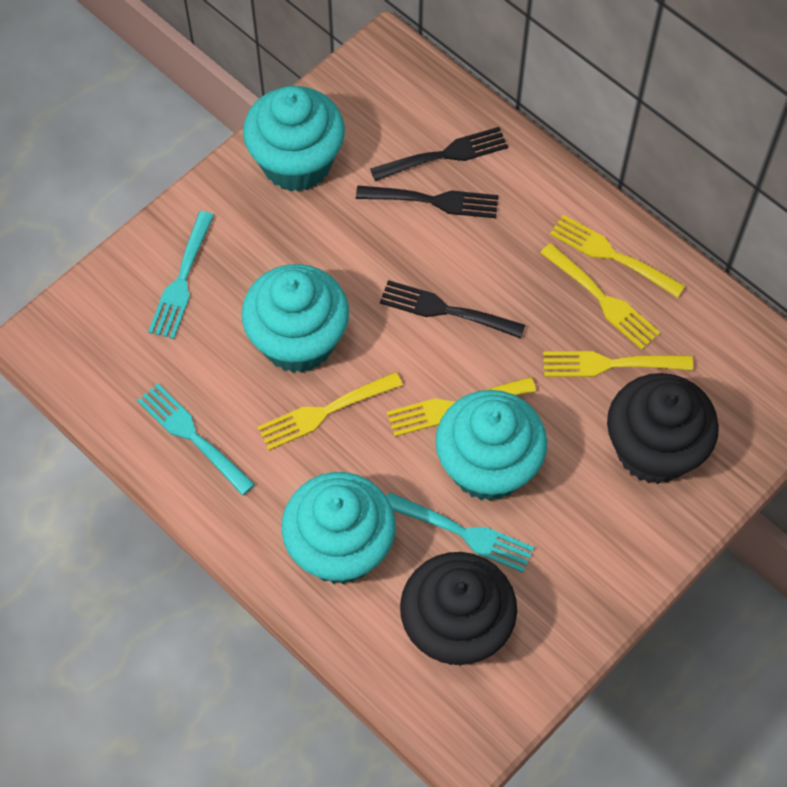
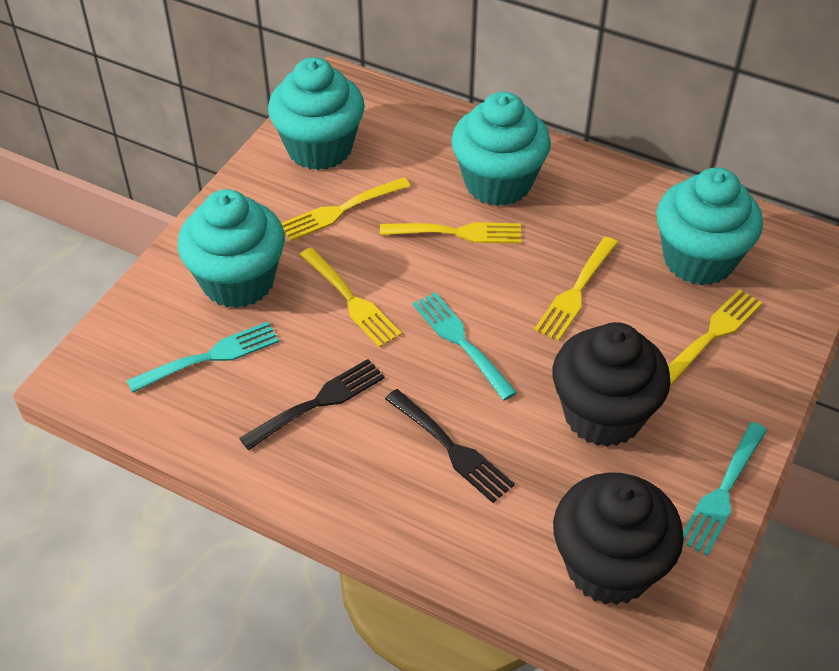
black fork: 3 -> 2

